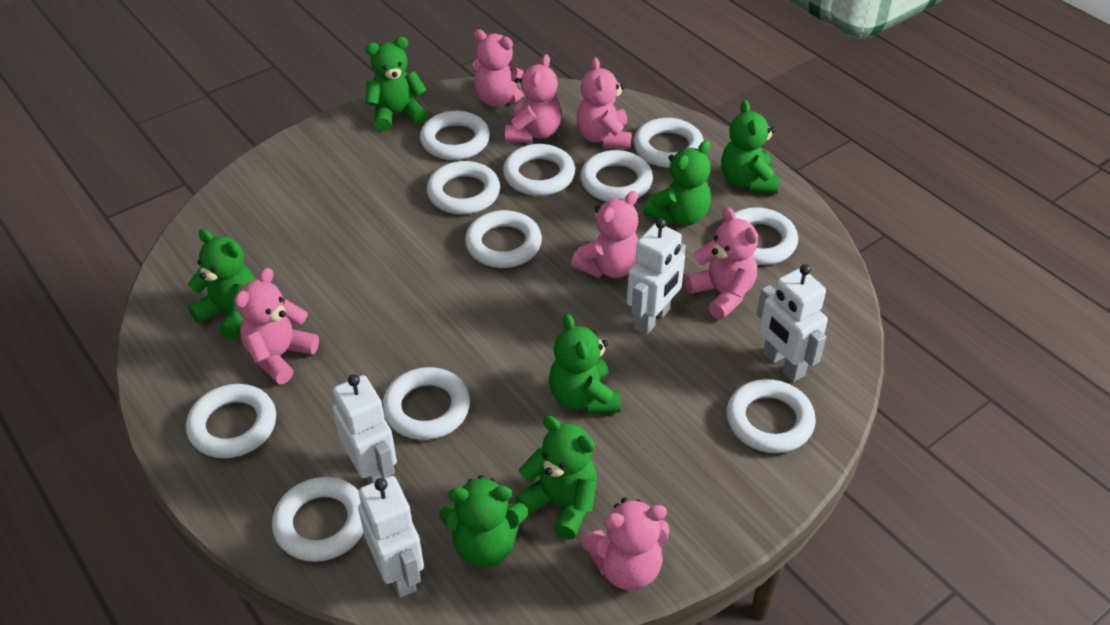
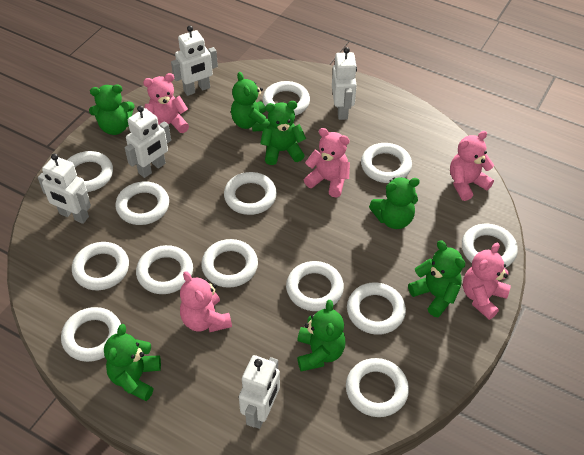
pink teddy bear: 7 -> 5
white ring: 11 -> 13
white robot: 4 -> 5

